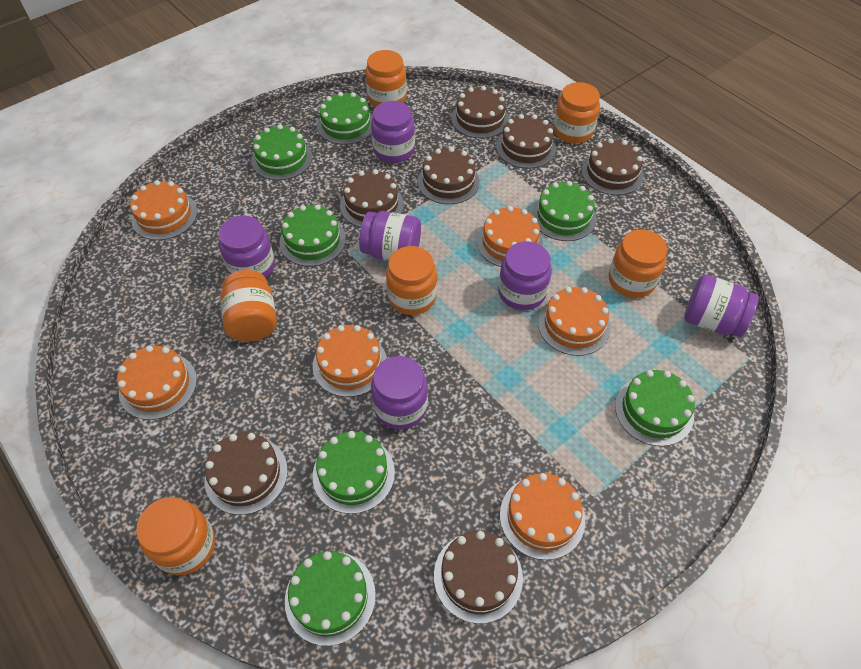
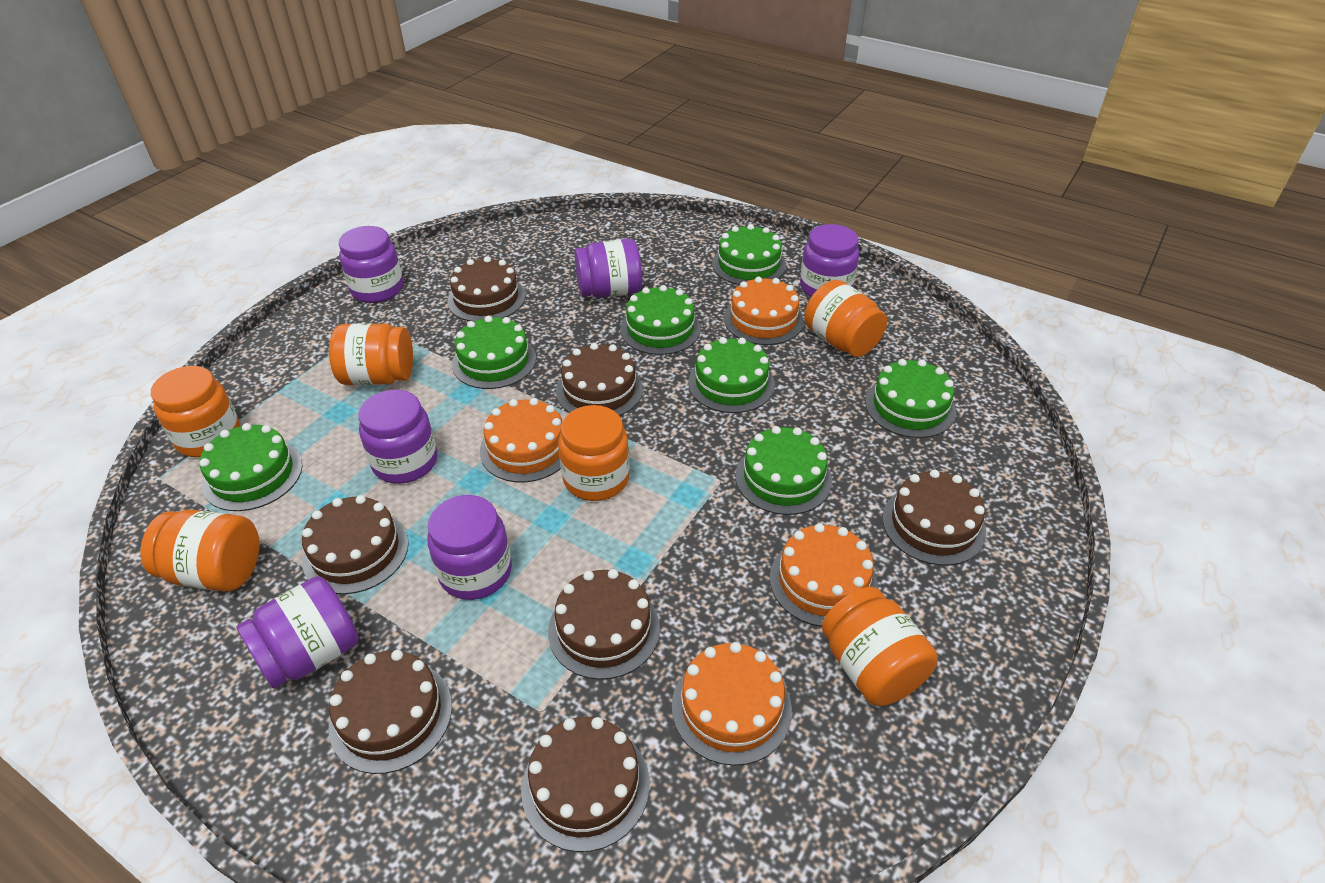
orange cake: 6 -> 4

